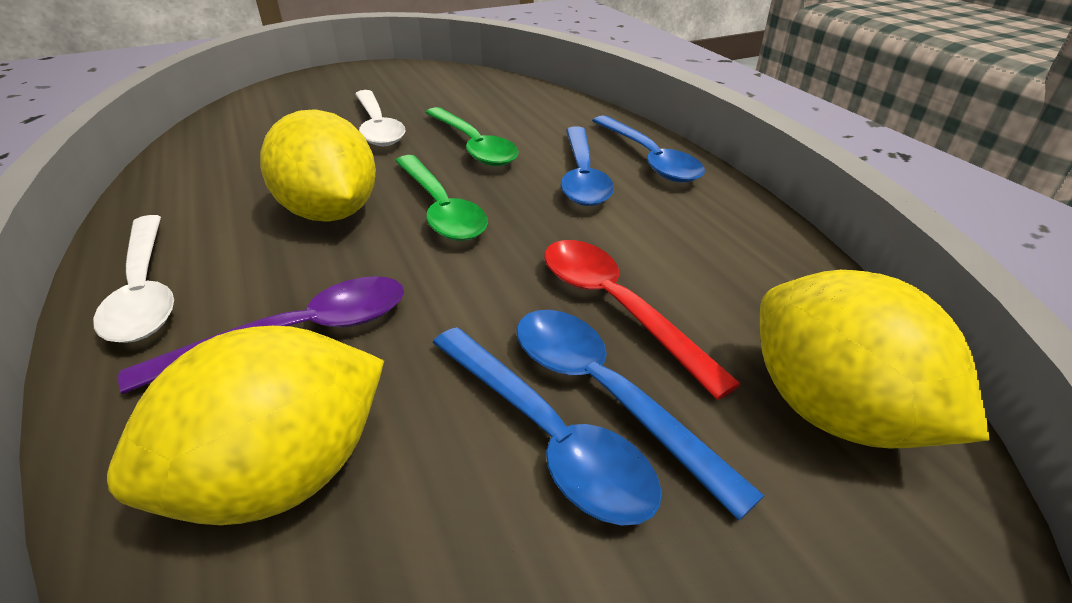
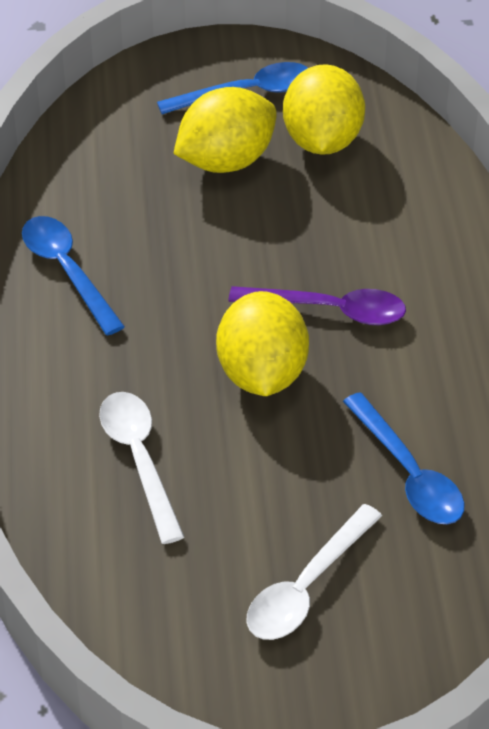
blue spoon: 4 -> 3
green spoon: 2 -> 0
red spoon: 1 -> 0

